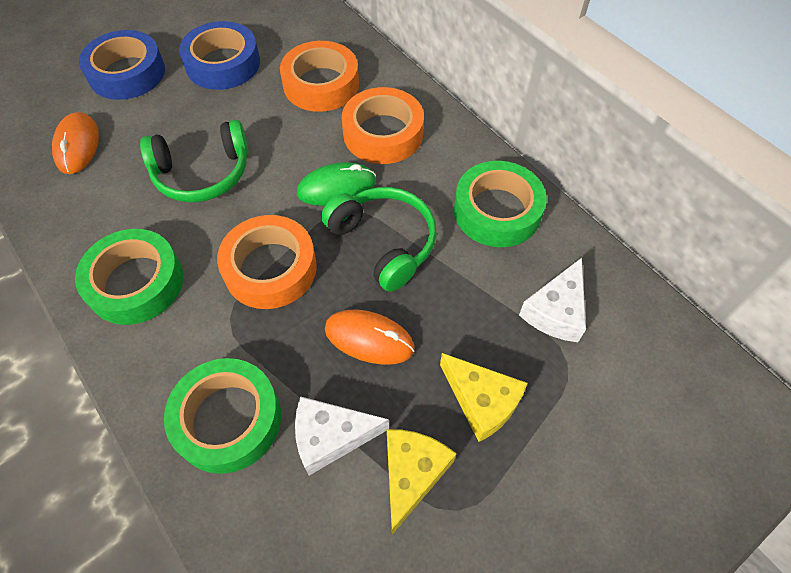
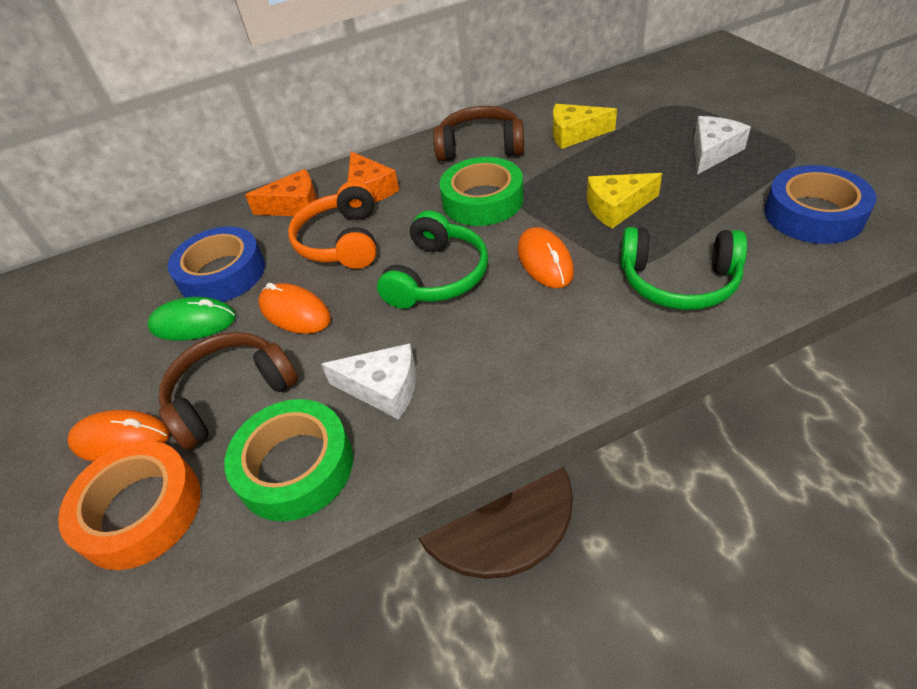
brown headphones: 0 -> 2
green tape: 3 -> 2
orange cheese: 0 -> 2
orange headphones: 0 -> 1
orange mouse: 2 -> 3
orange tape: 3 -> 1

